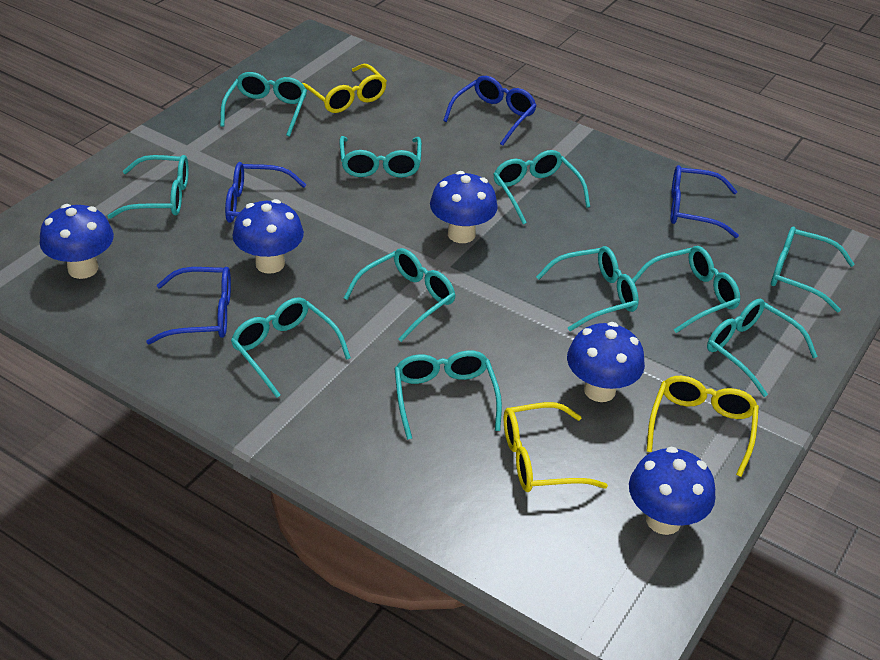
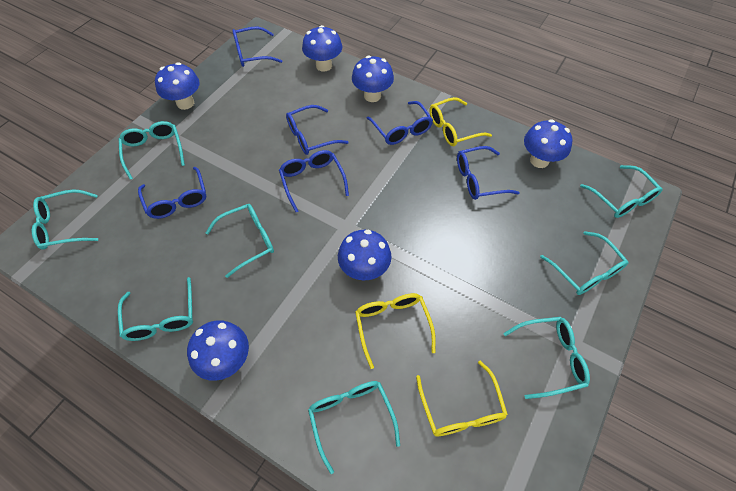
blue glasses: 4 -> 6
blue mushroom: 5 -> 6
turquoise glasses: 11 -> 8

